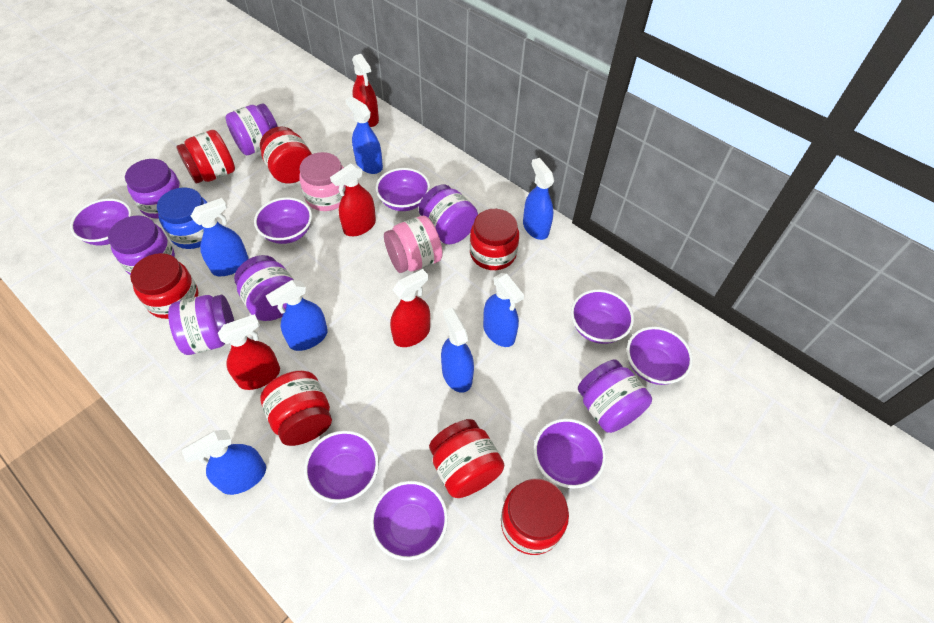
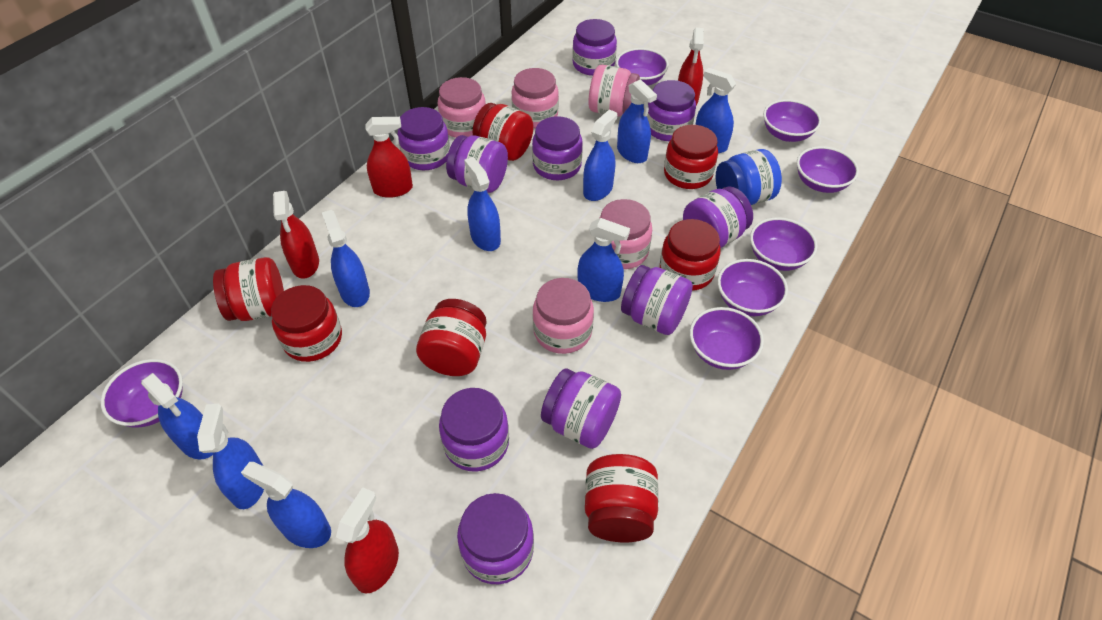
blue spray bottle: 7 -> 9
pink jar: 2 -> 5
purple bowl: 8 -> 7
purple jar: 7 -> 10

